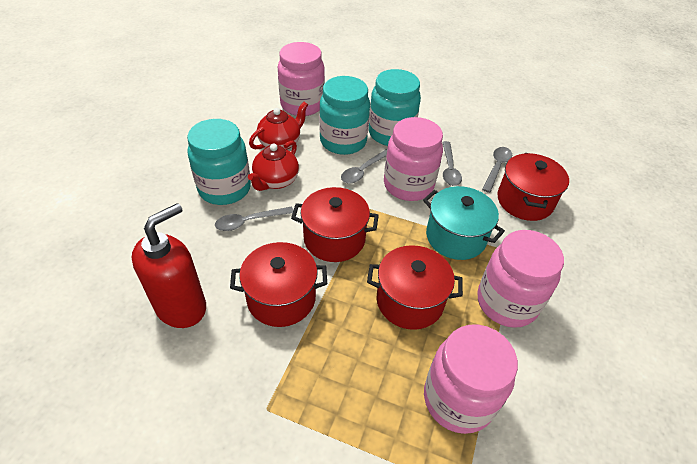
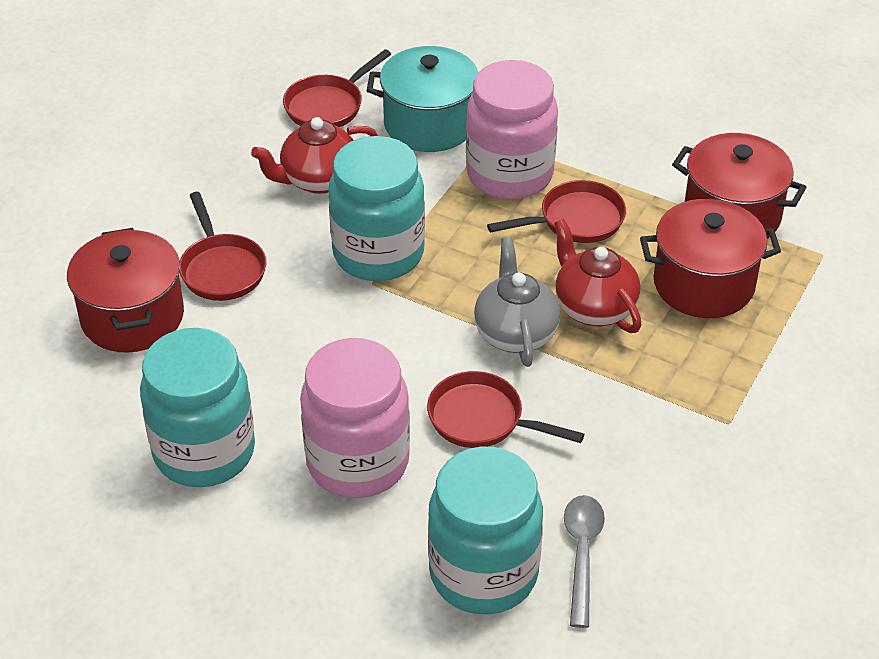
grey spoon: 4 -> 1
grey teapot: 0 -> 1
pink jar: 4 -> 2
red pan: 0 -> 4
red pot: 4 -> 3
red soap dispenser: 1 -> 0

